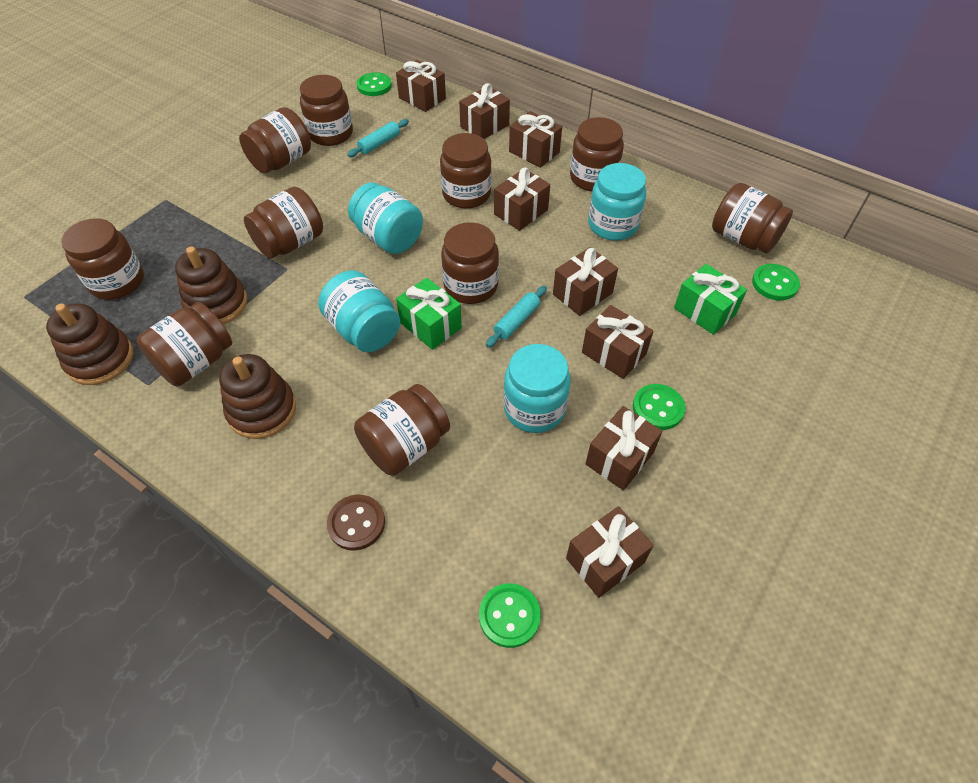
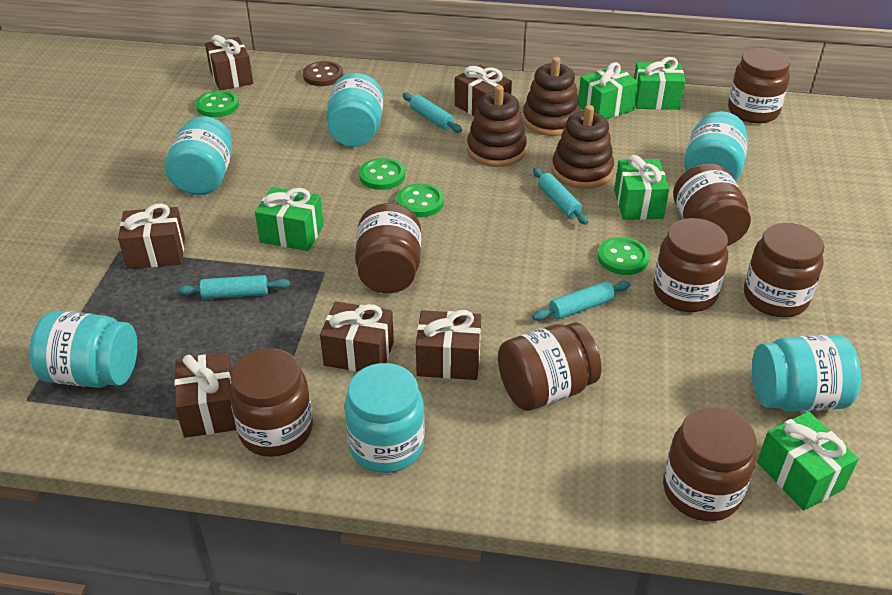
brown gift: 8 -> 6
brown jar: 10 -> 8
green gift: 2 -> 5
turquoise jar: 4 -> 6
turquoise rolling pin: 2 -> 4

